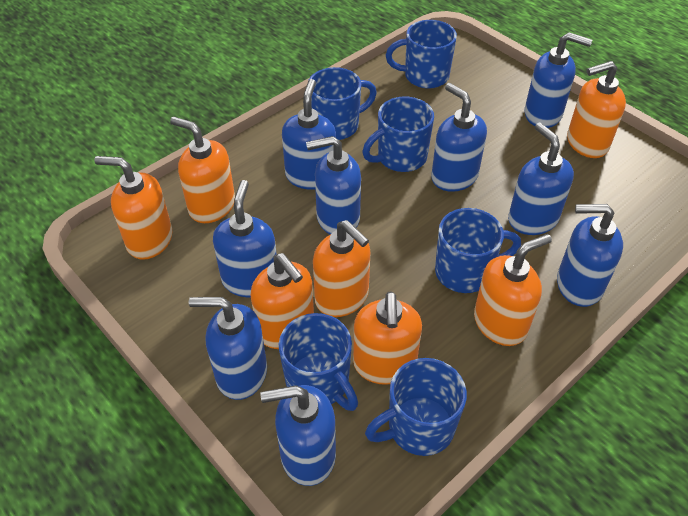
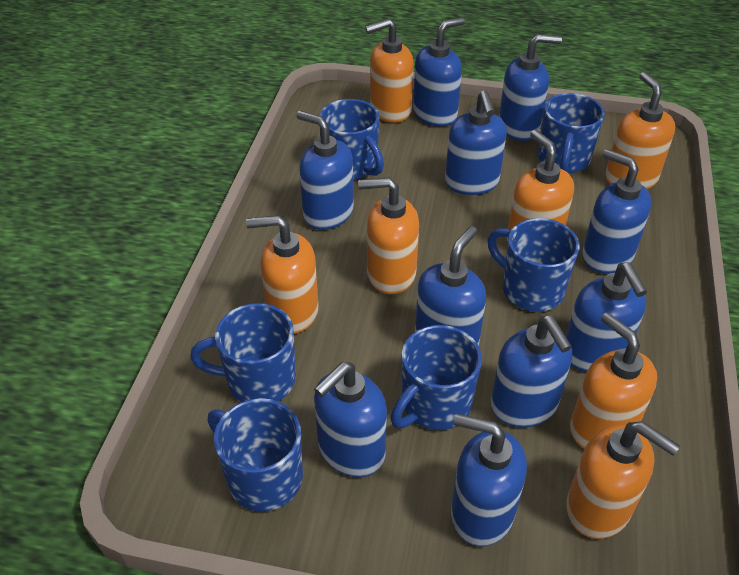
blue soap dispenser: 9 -> 10

